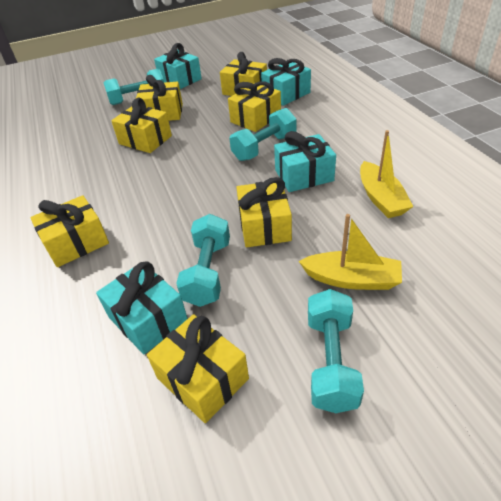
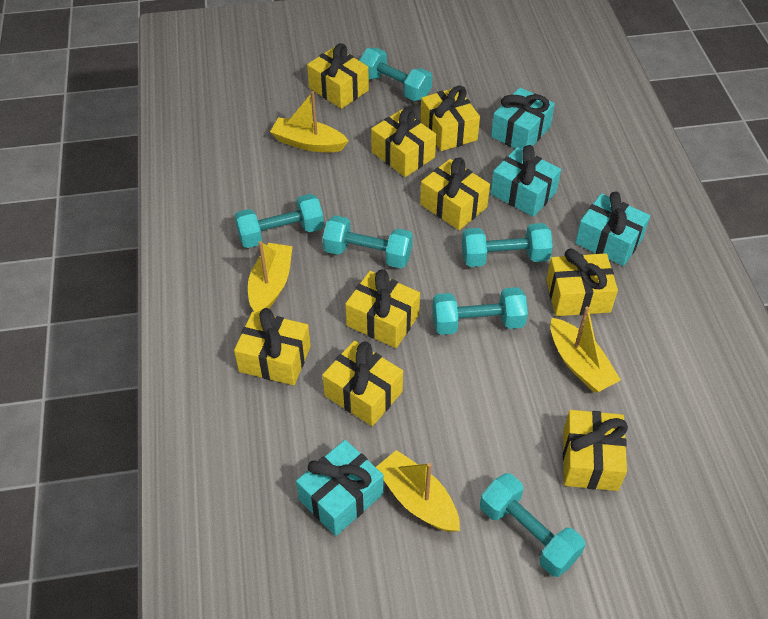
turquoise dumbbell: 4 -> 6
yellow boat: 2 -> 4
yellow gift: 7 -> 9

